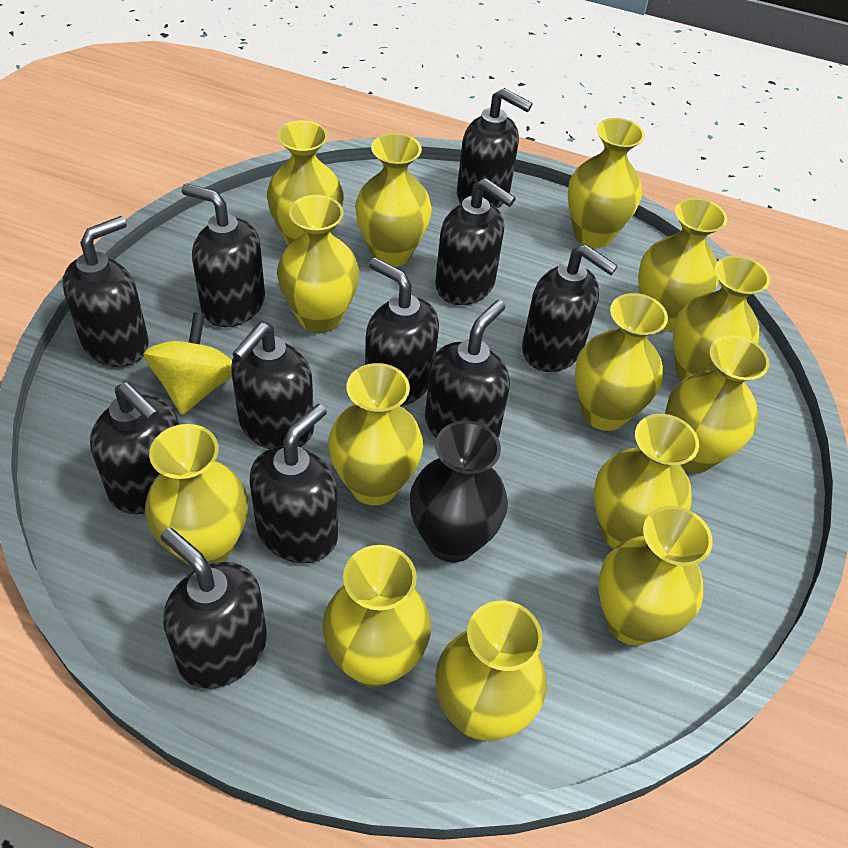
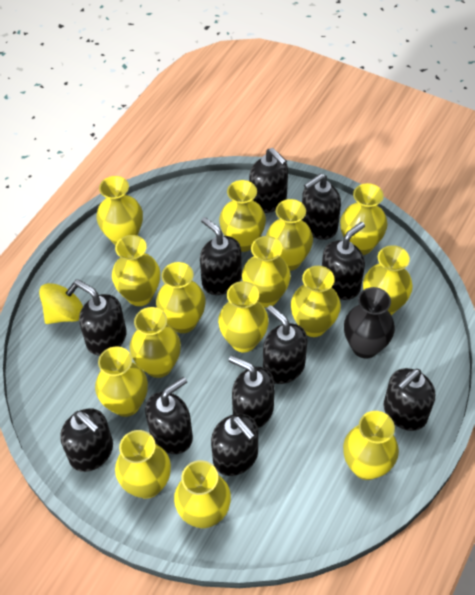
yellow vase: 14 -> 15

